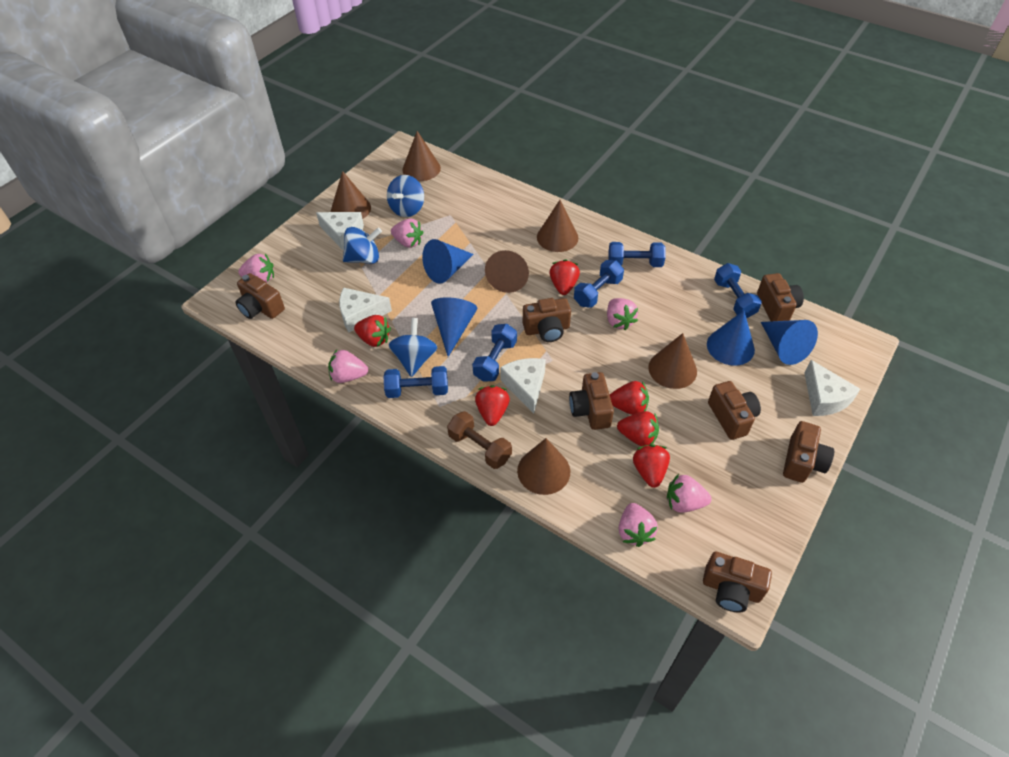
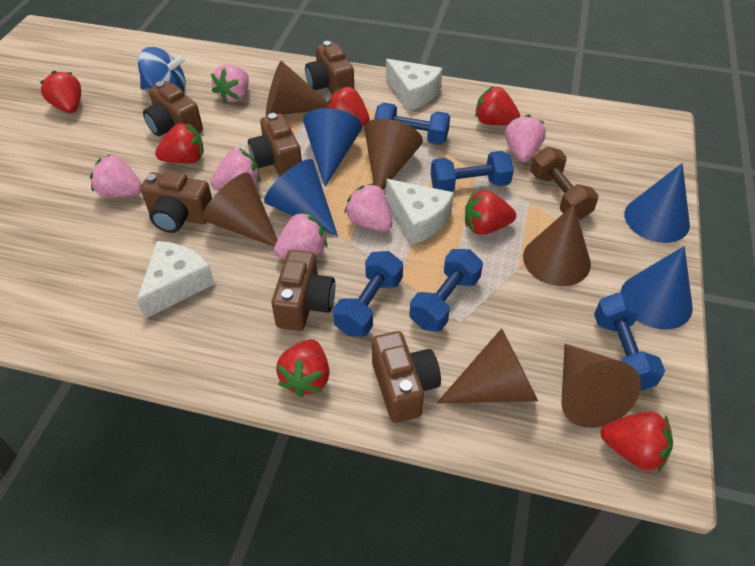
blue spinning top: 3 -> 1
brown camera: 7 -> 6
red strawberry: 6 -> 7
white cheese: 4 -> 3

